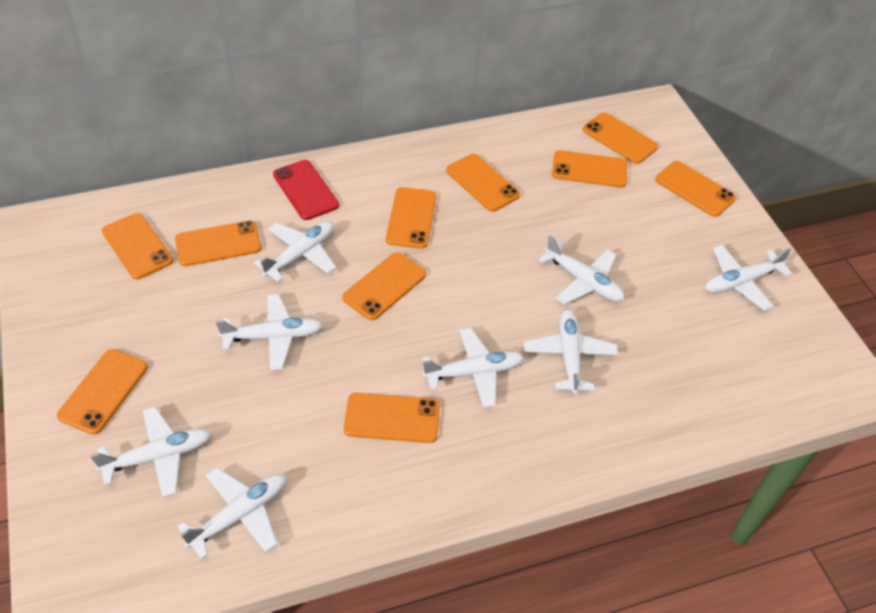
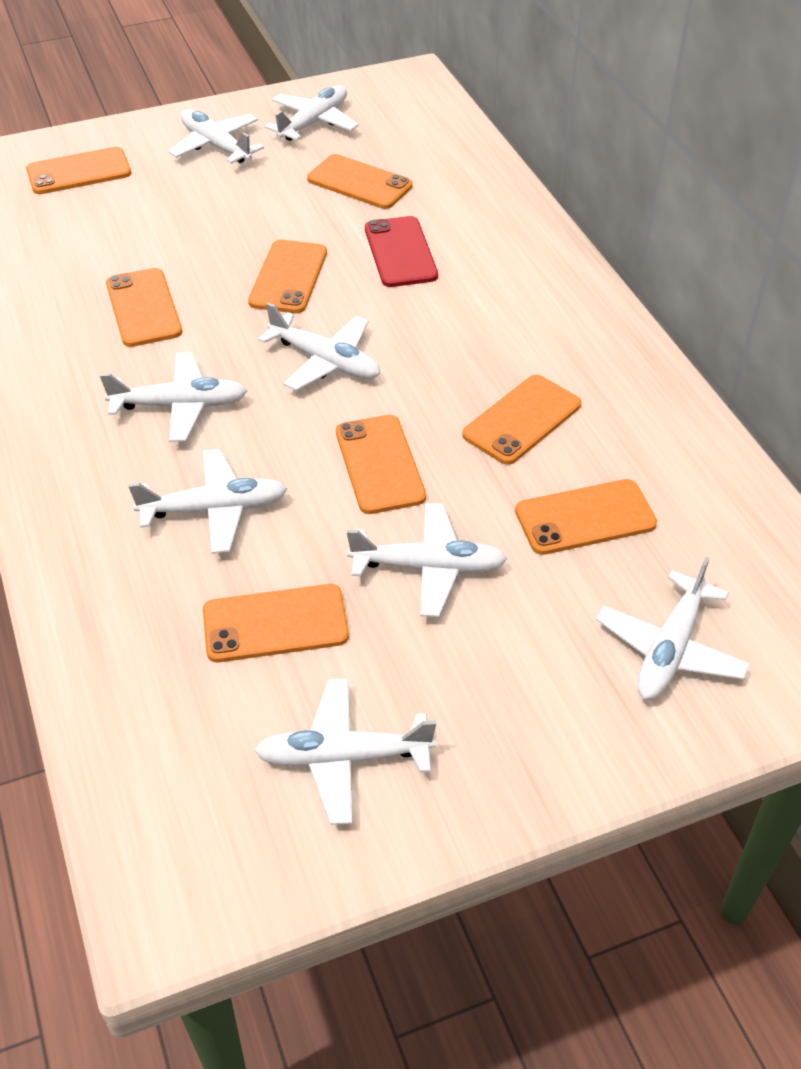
orange phone: 10 -> 8

